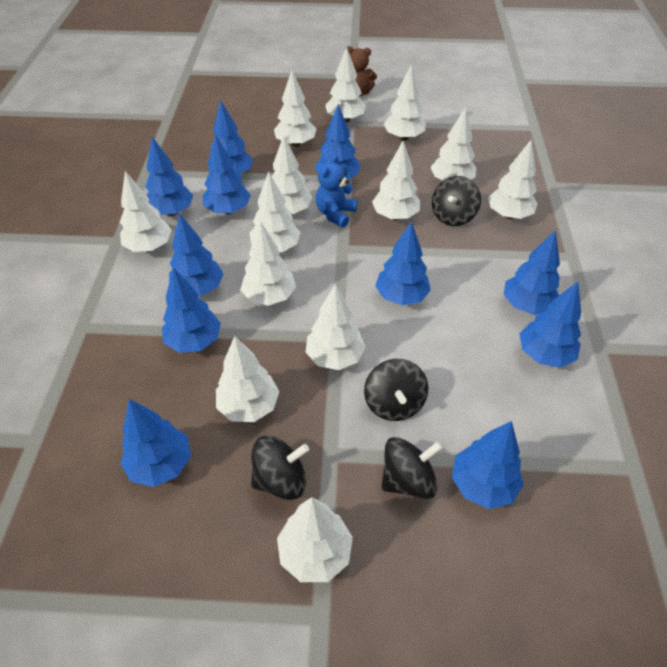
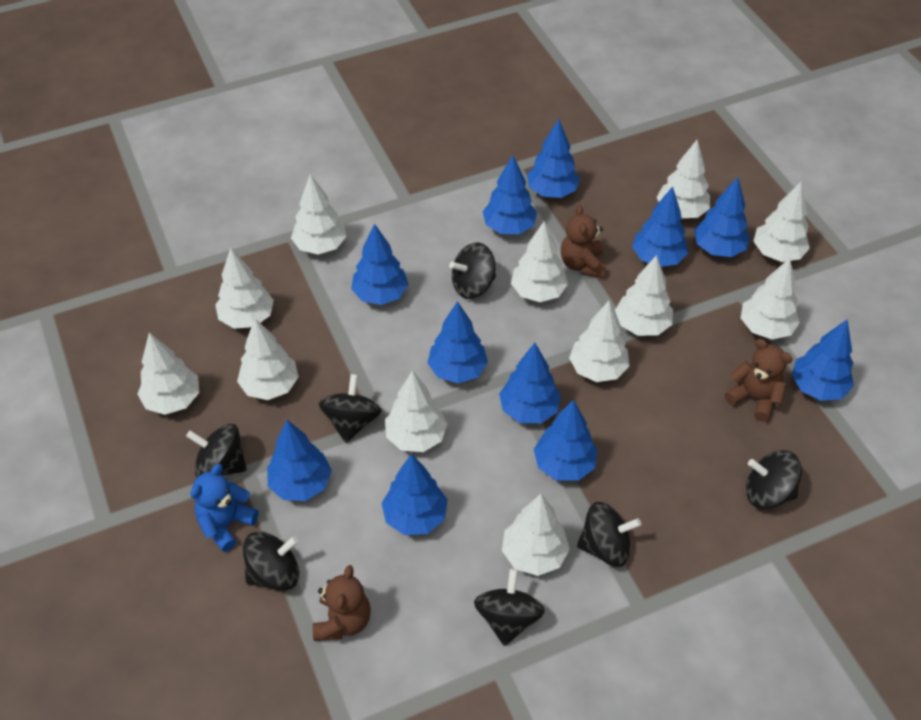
black spinning top: 4 -> 7
brown teddy bear: 1 -> 3
white tree: 13 -> 12

